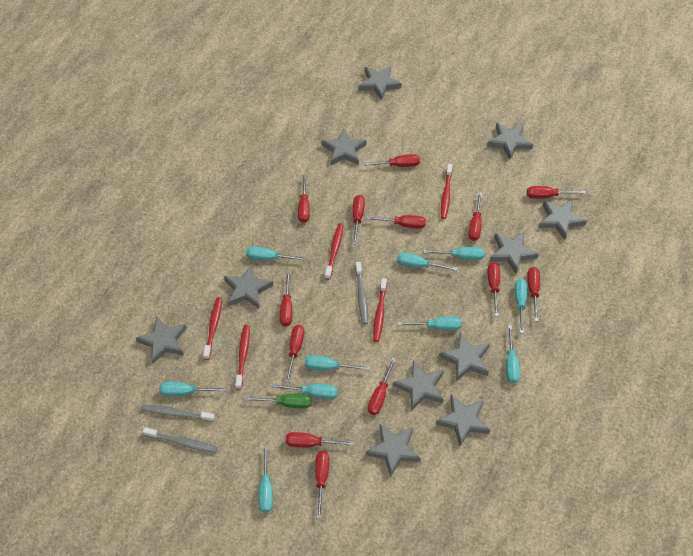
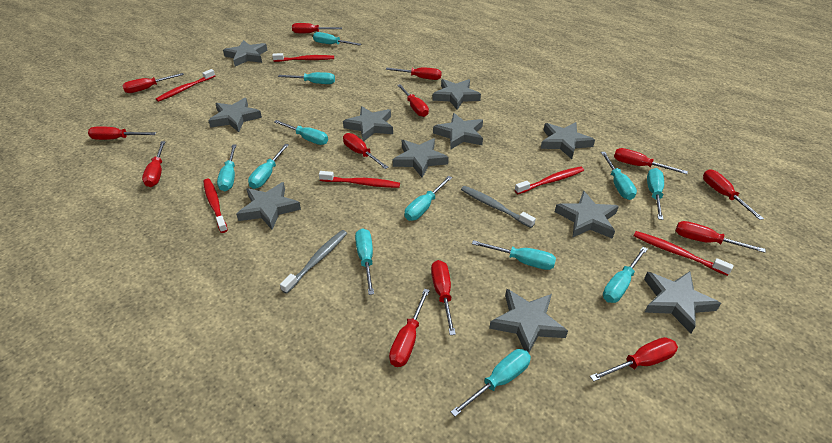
green screwdriver: 1 -> 0
grey toothbrush: 3 -> 2
red toothbrush: 5 -> 6
turquoise screwdriver: 10 -> 12

